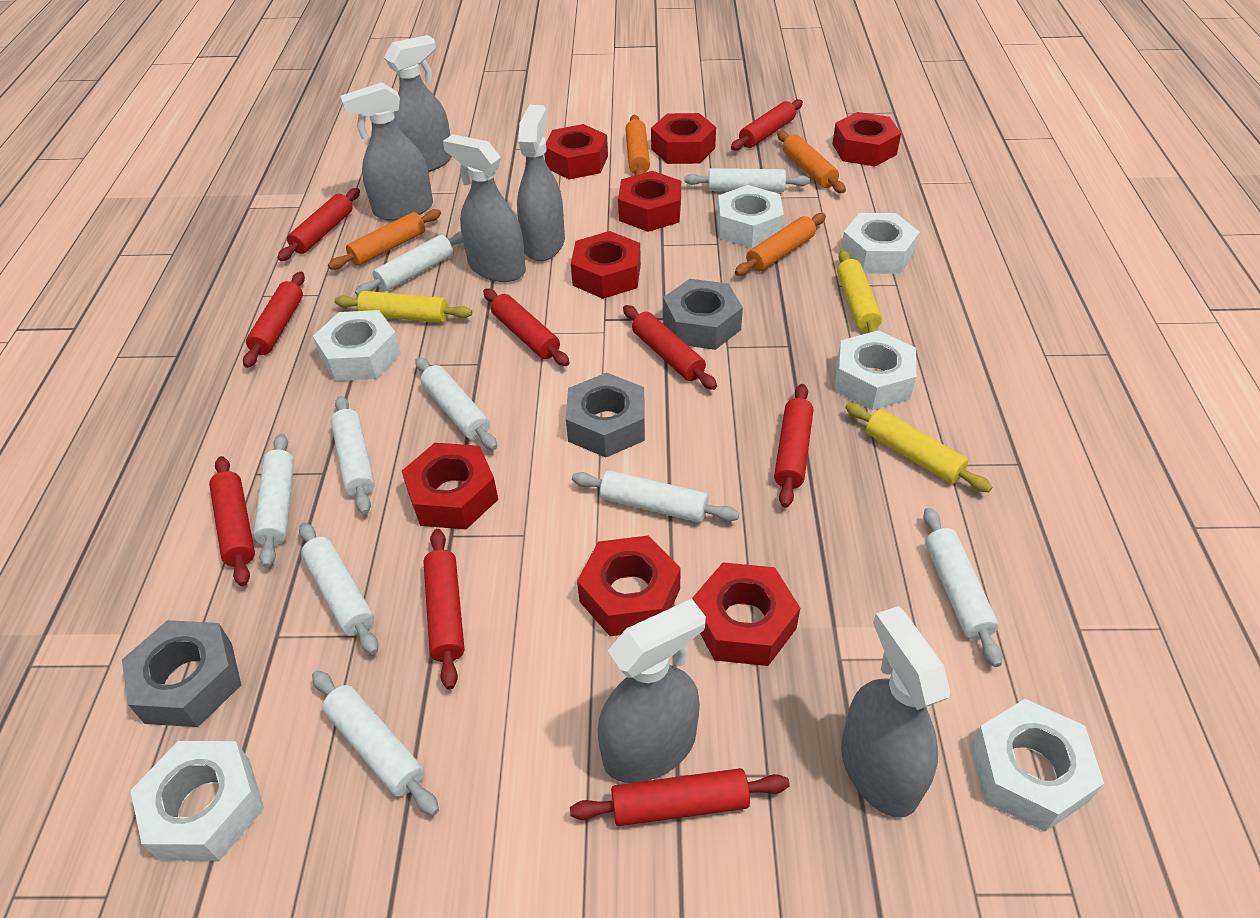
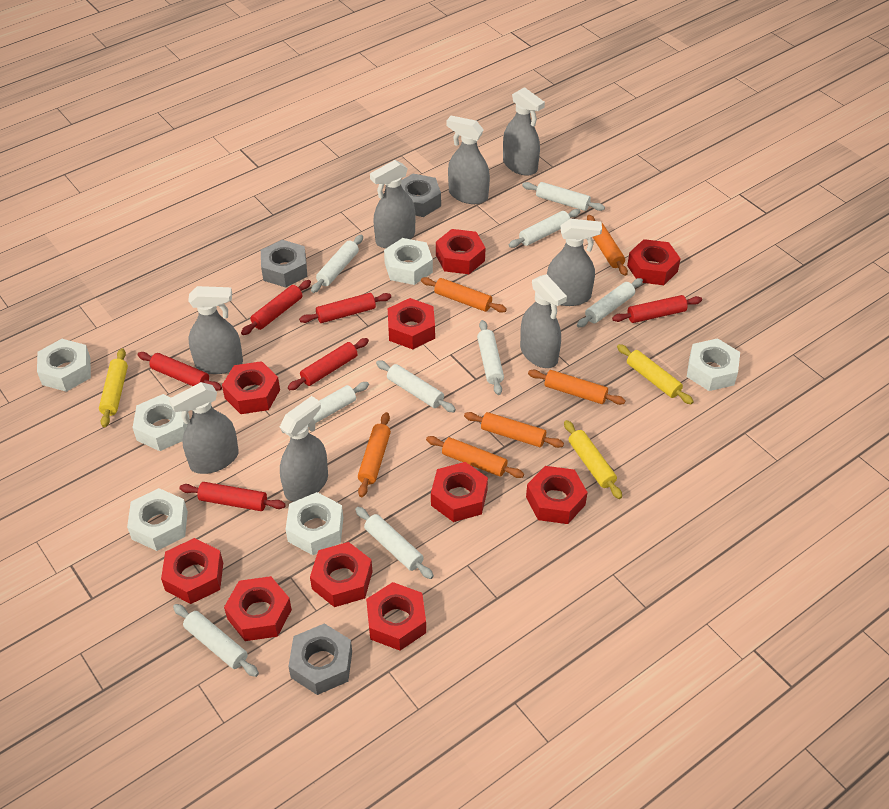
grey spray bottle: 6 -> 8
orange rolling pin: 4 -> 6
red nut: 8 -> 10
red rolling pin: 9 -> 6

